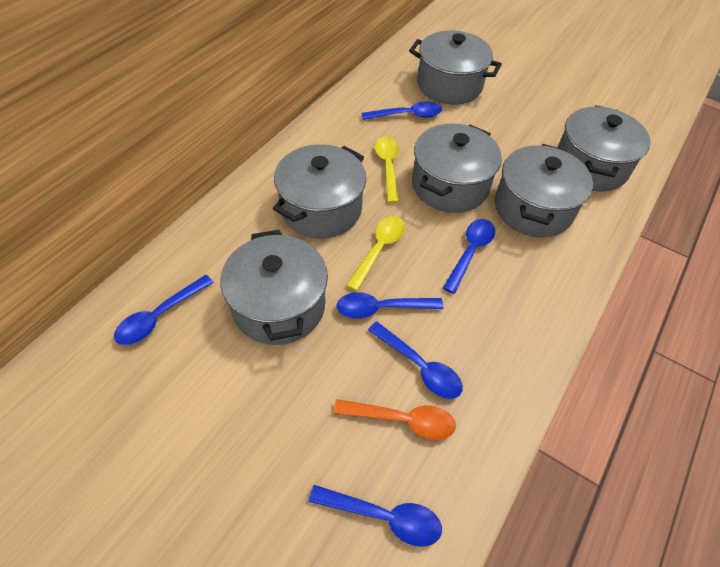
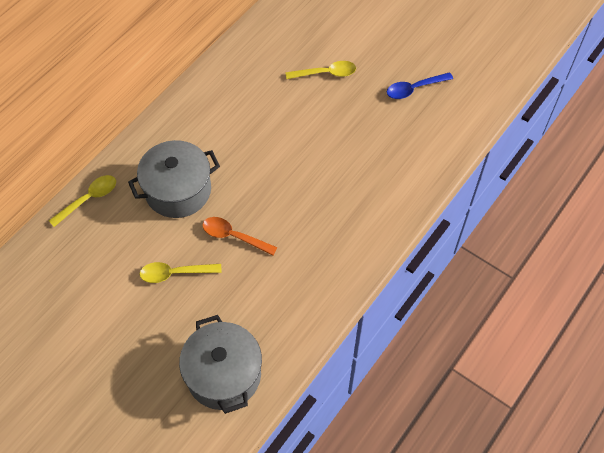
blue spoon: 6 -> 1
grey pot: 6 -> 2
yellow spoon: 2 -> 3

